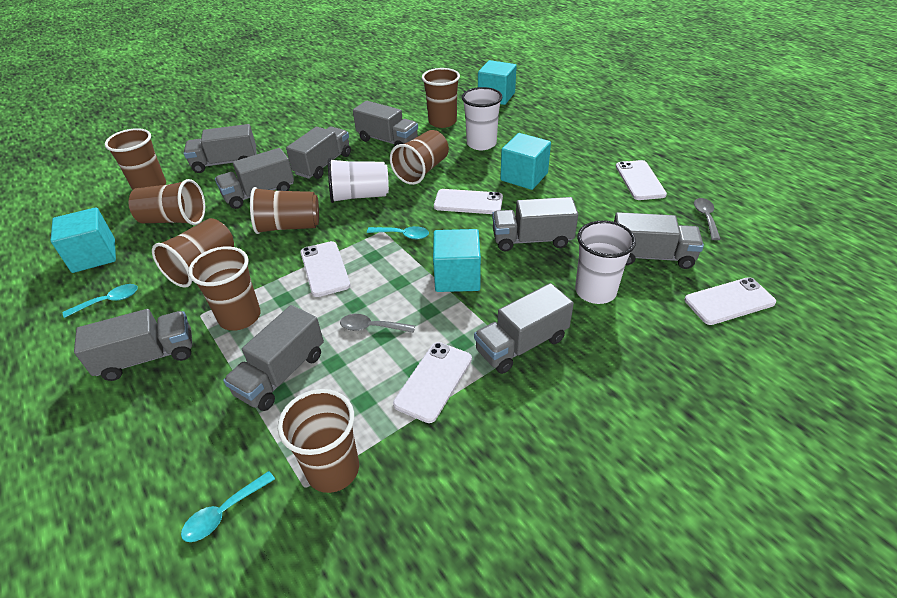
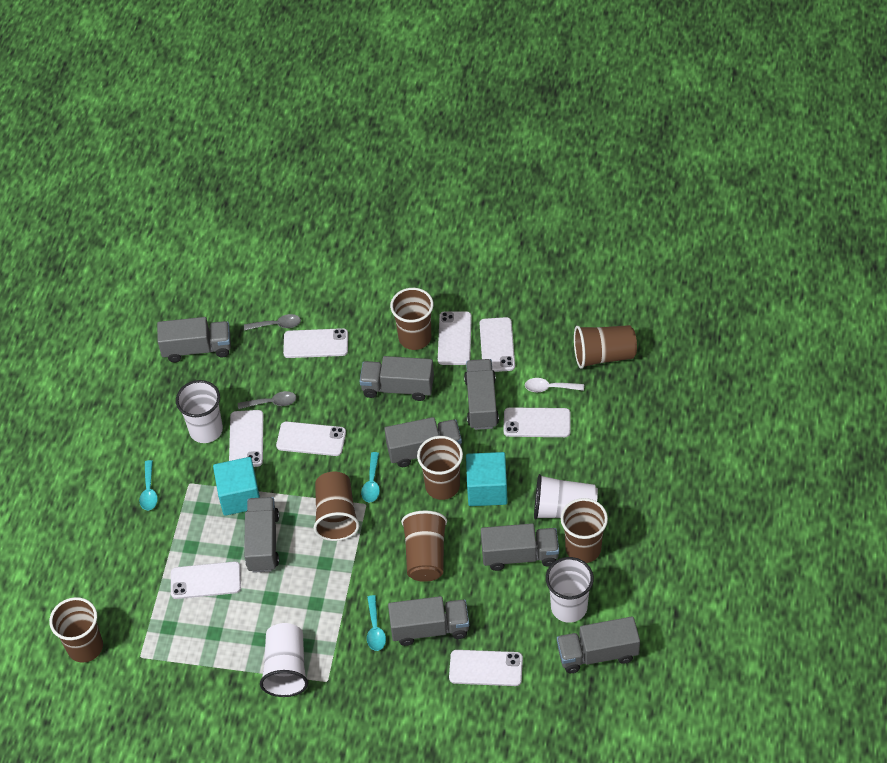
brown cup: 8 -> 7
grey truck: 9 -> 8
turquoise cube: 4 -> 2
white cup: 3 -> 4
white phone: 5 -> 8
white spoon: 0 -> 1

